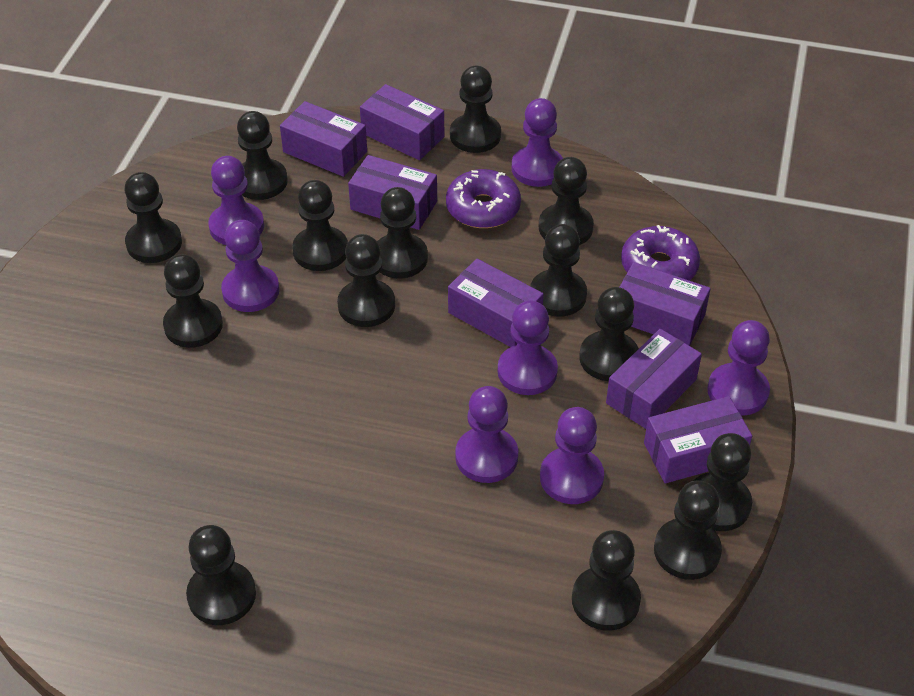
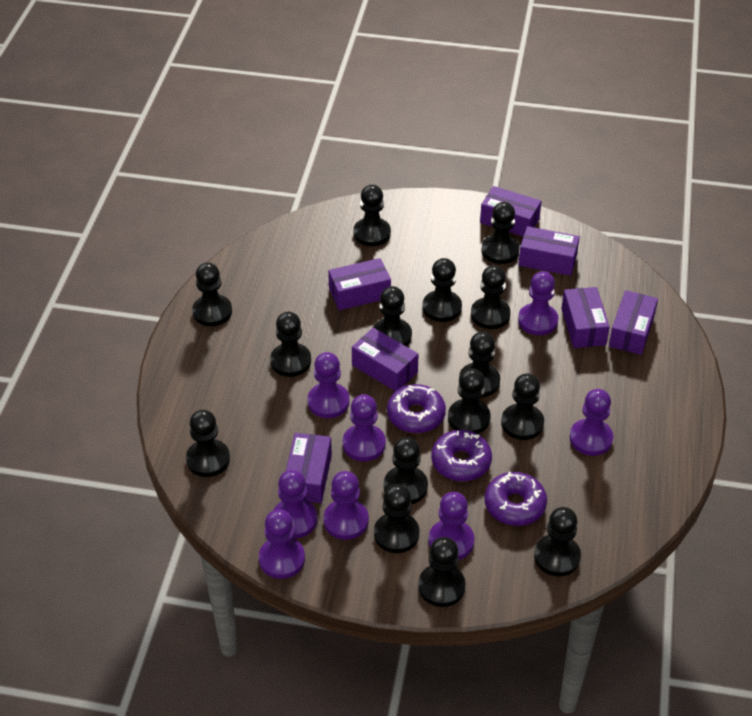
black pawn: 14 -> 15
purple donut: 2 -> 3
purple pawn: 7 -> 8

